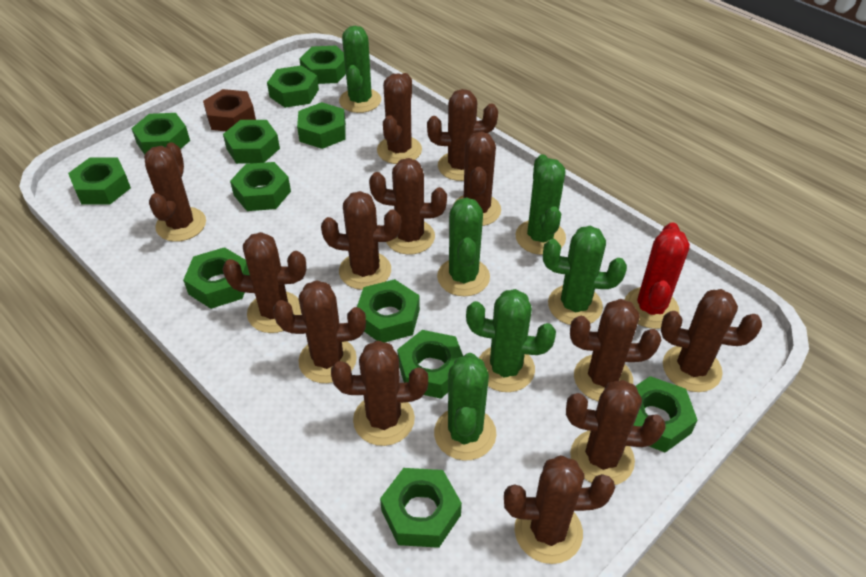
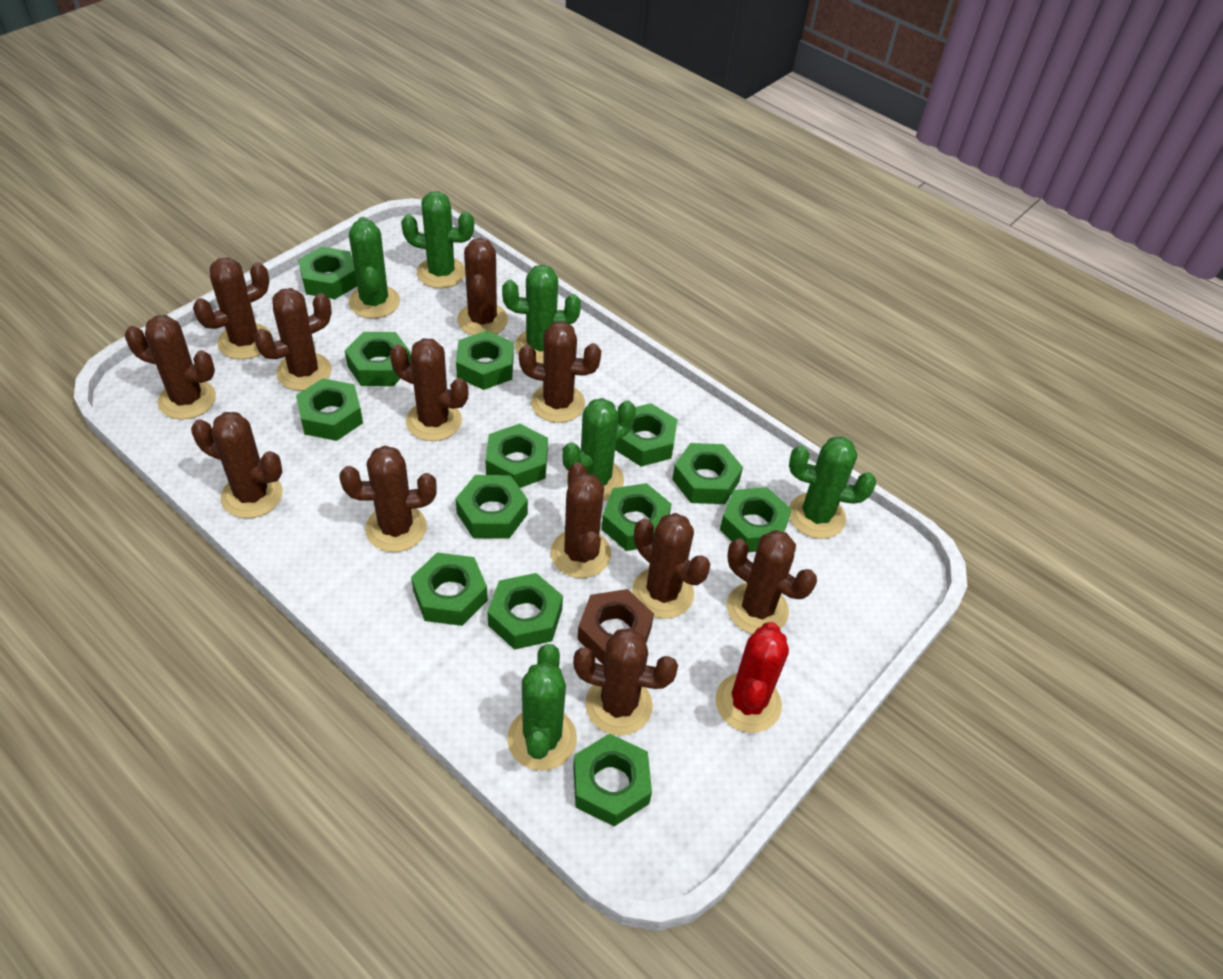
brown cactus: 13 -> 12
green nut: 12 -> 13

